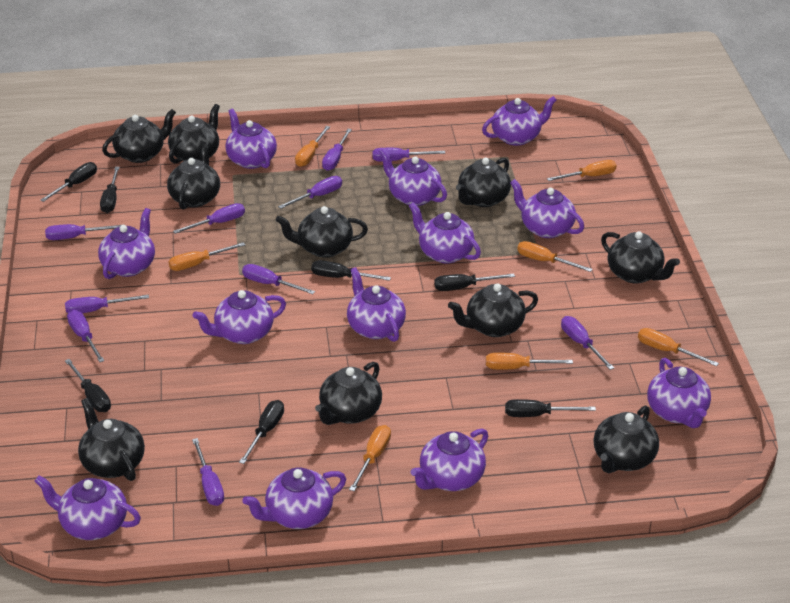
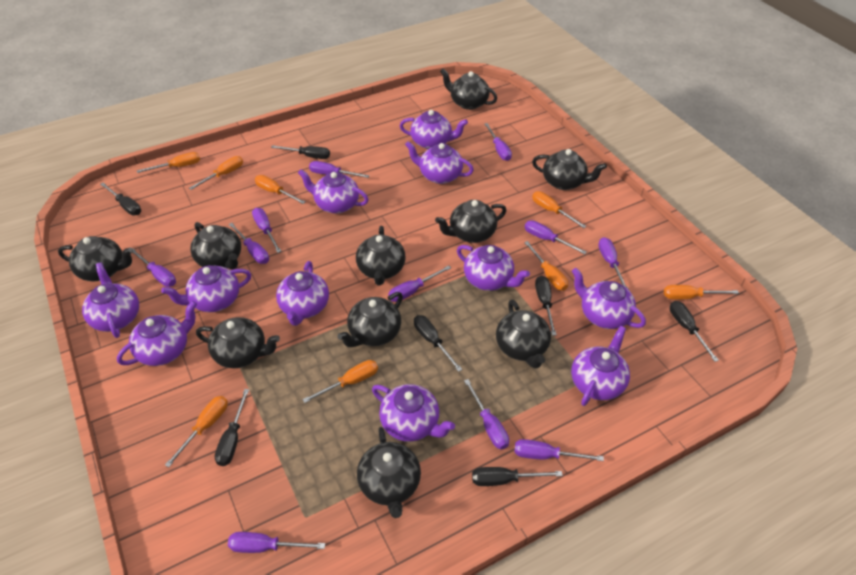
orange screwdriver: 7 -> 8
purple screwdriver: 10 -> 11
purple teapot: 12 -> 11

